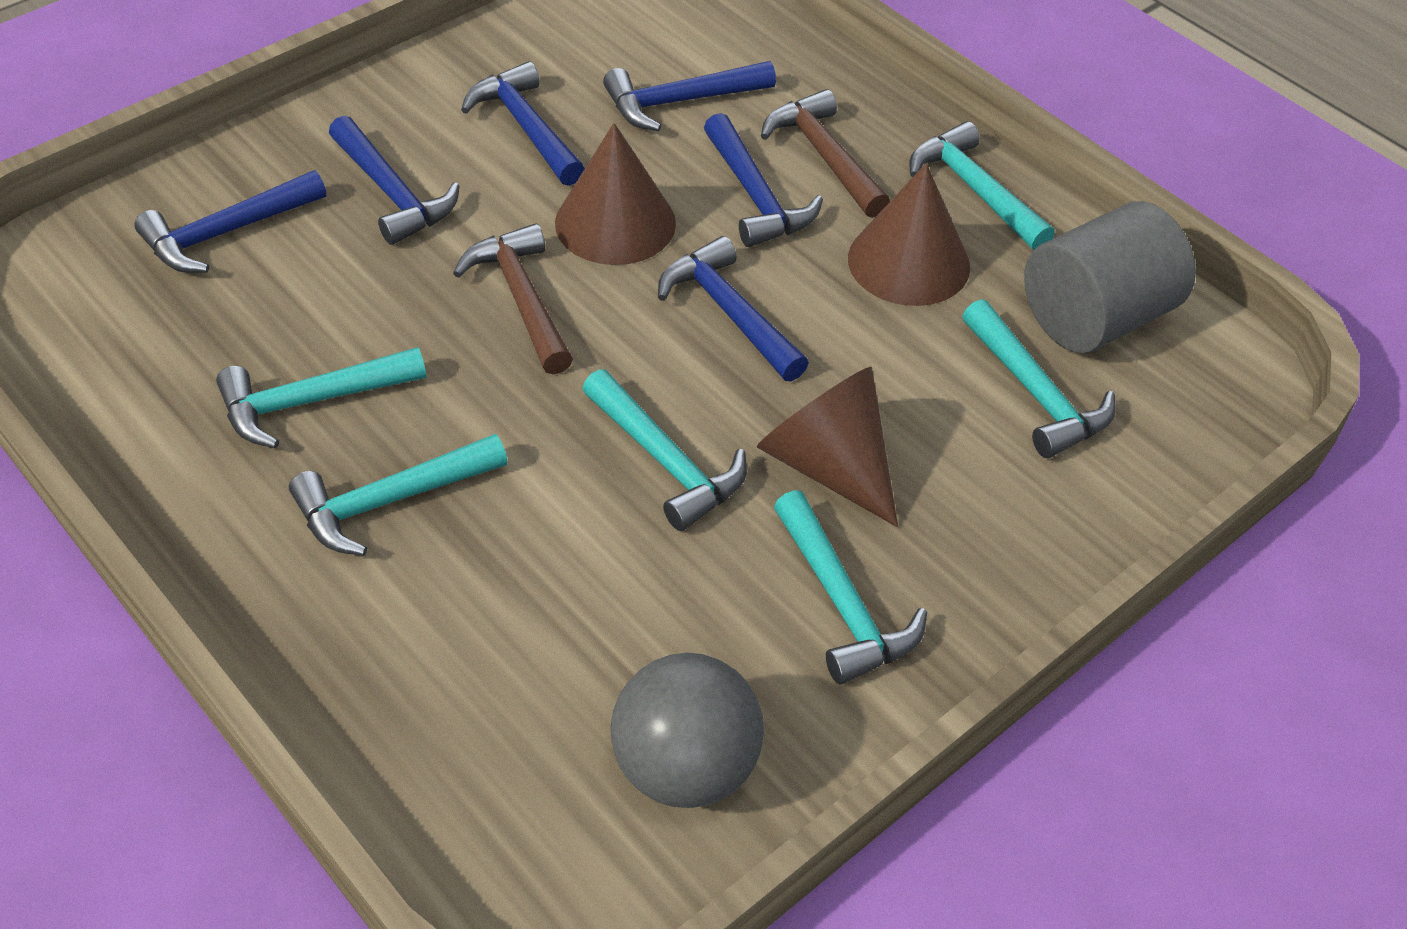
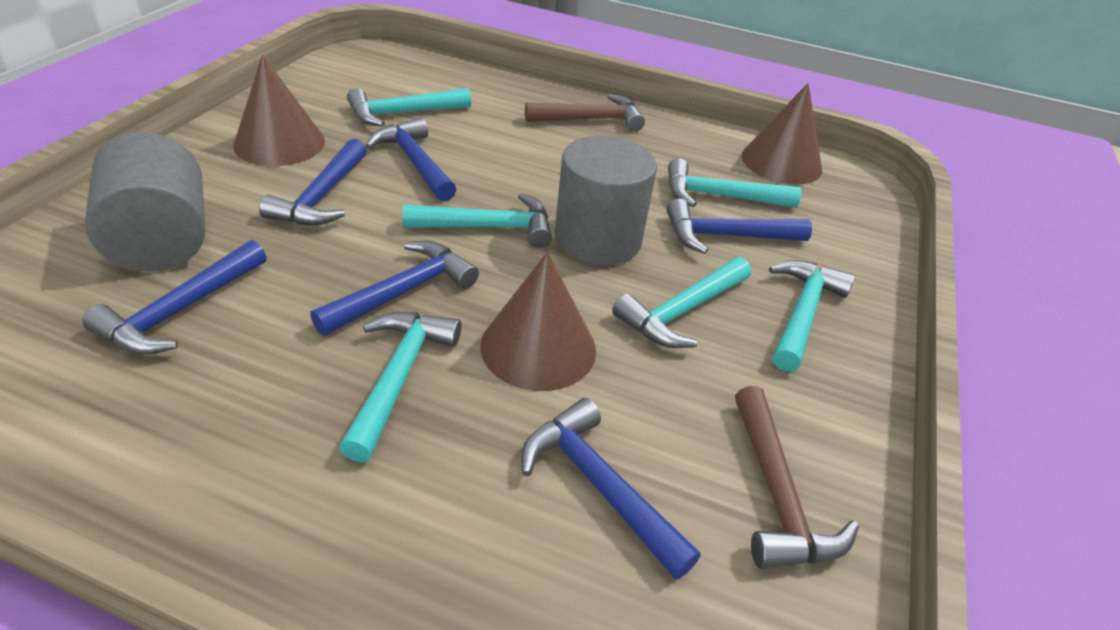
grey ball: 1 -> 0
grey cylinder: 1 -> 2

